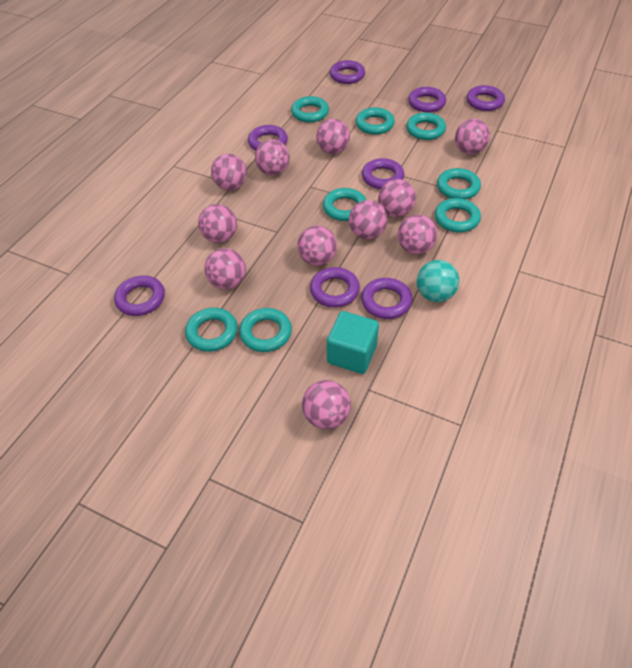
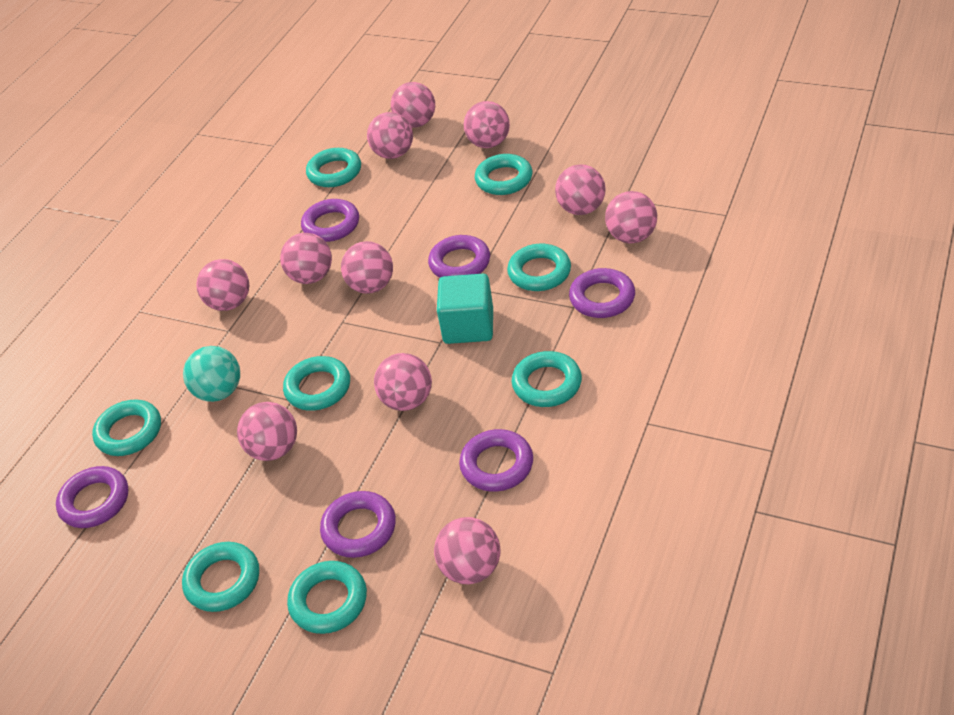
purple ring: 8 -> 6

